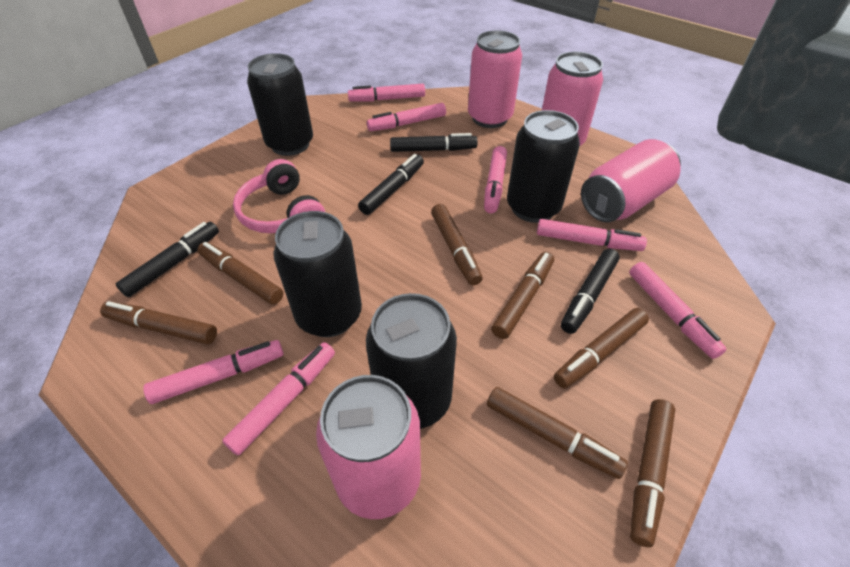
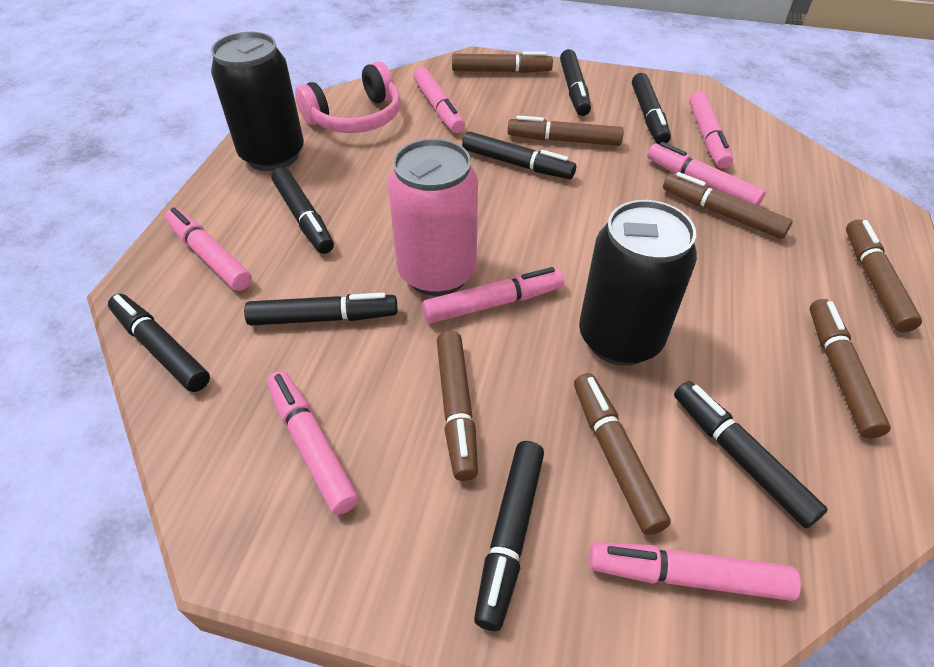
black can: 4 -> 2
black marker: 4 -> 8
pink can: 4 -> 1

